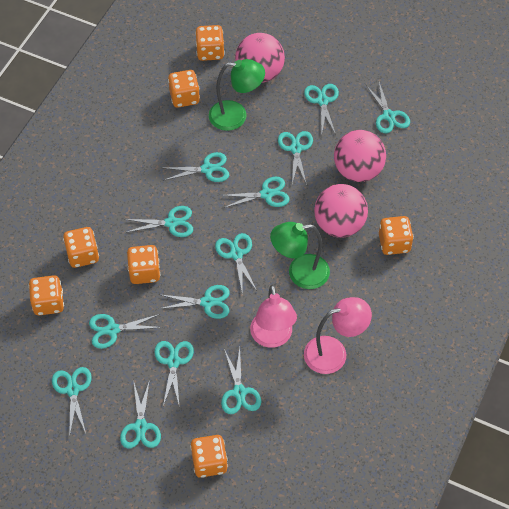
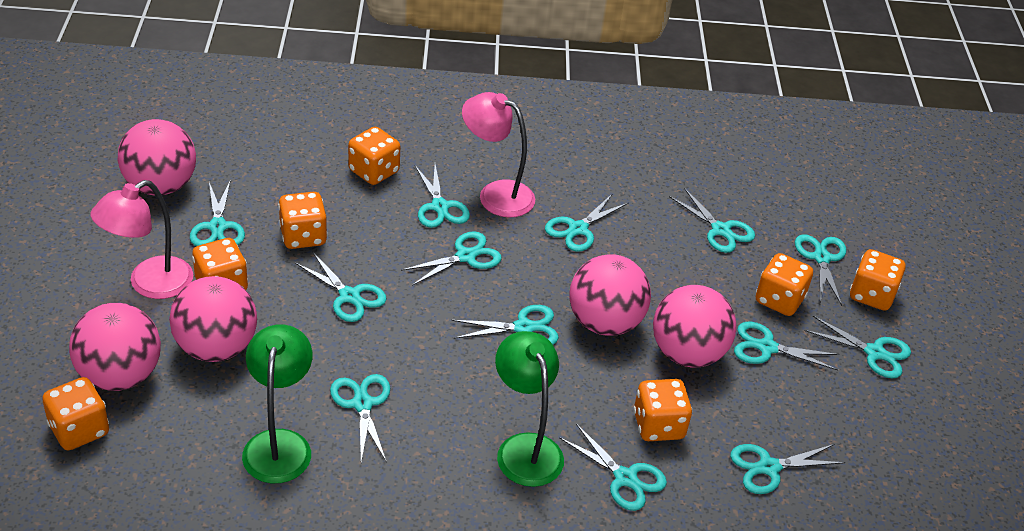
pink ball: 3 -> 5

